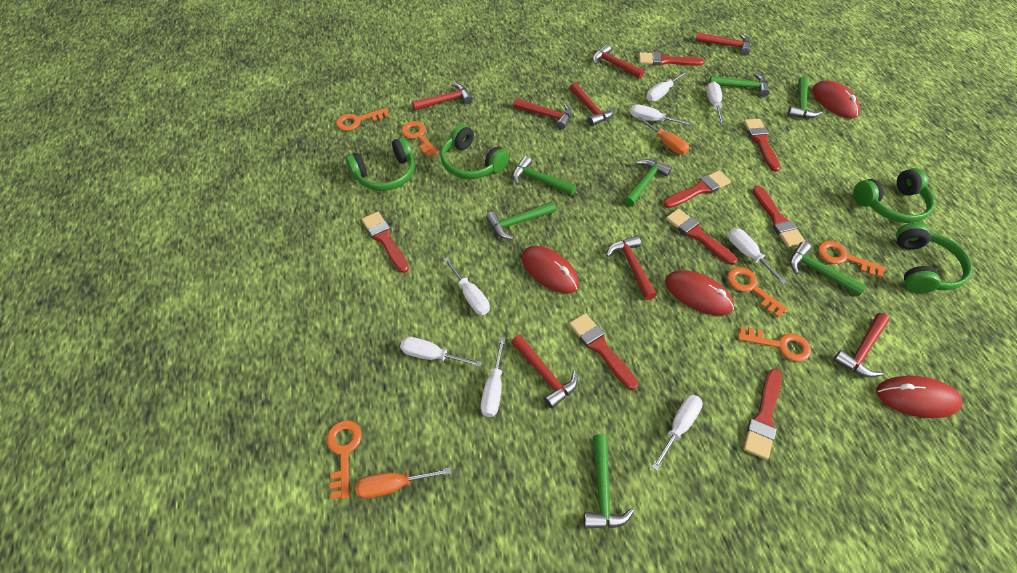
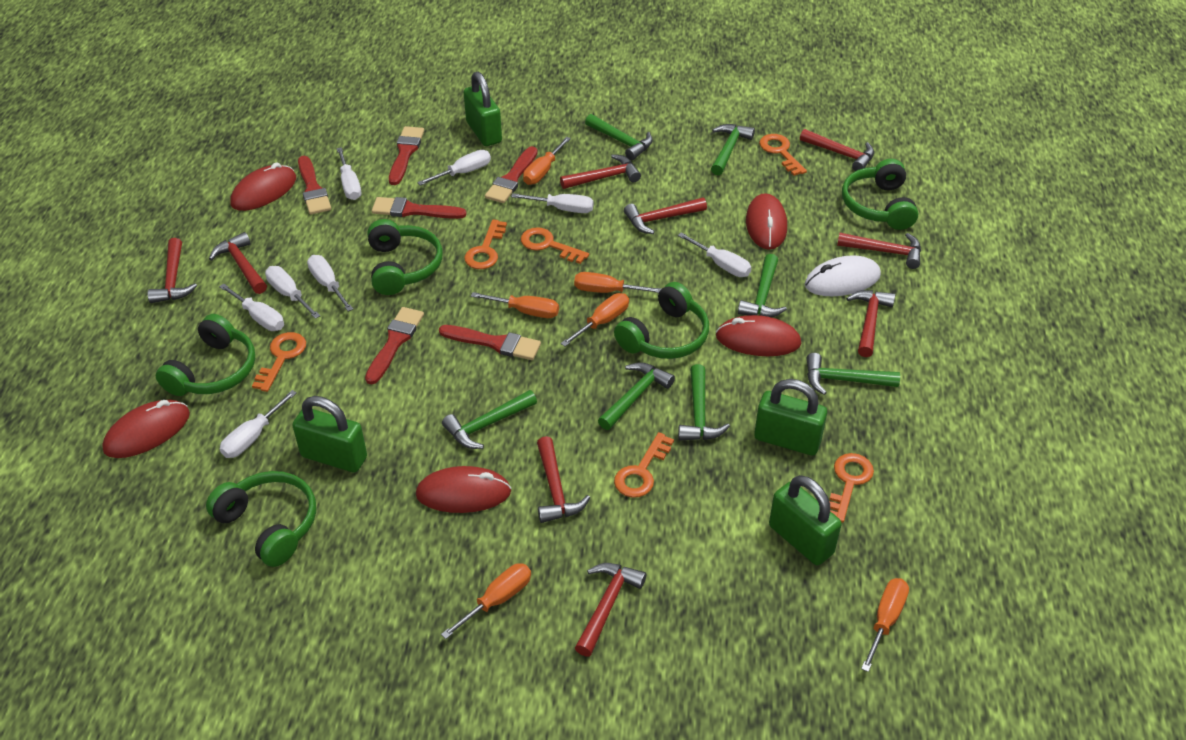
green headphones: 4 -> 5
green padlock: 0 -> 4
orange screwdriver: 2 -> 6
red brush: 8 -> 6
red hammer: 8 -> 9
red mouse: 4 -> 5
white mouse: 0 -> 1

